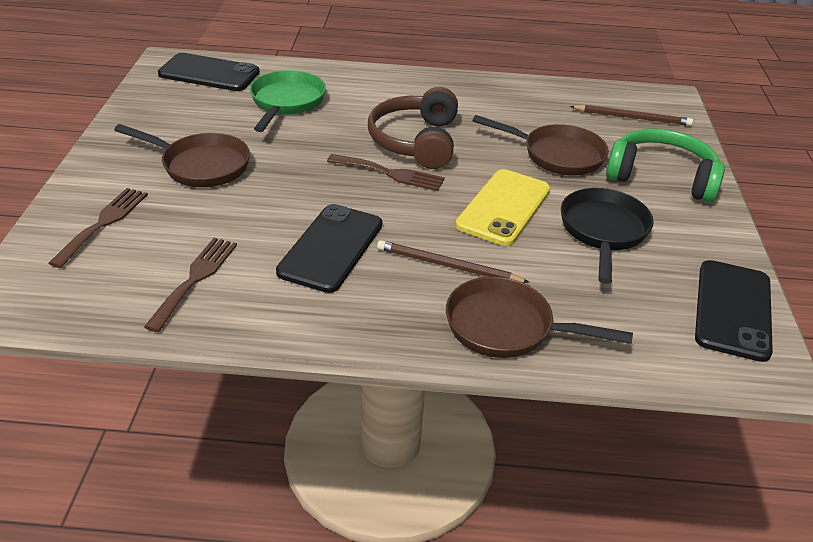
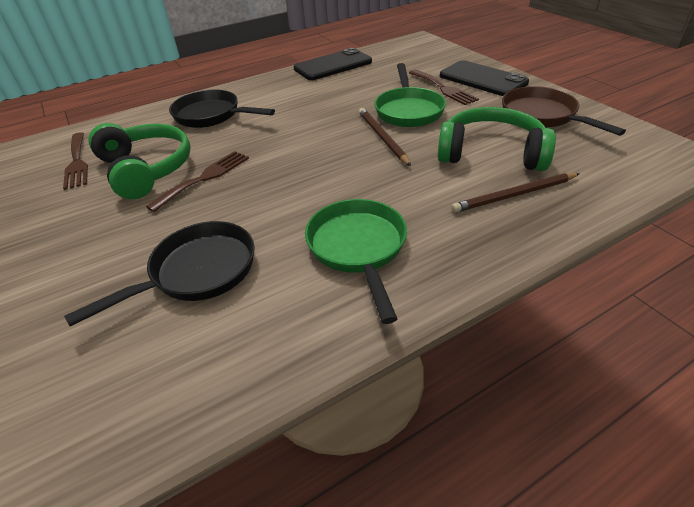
black pan: 1 -> 2
black phone: 3 -> 2
brown headphones: 1 -> 0
brown pan: 3 -> 1
green headphones: 1 -> 2
green pan: 1 -> 2
yellow phone: 1 -> 0

